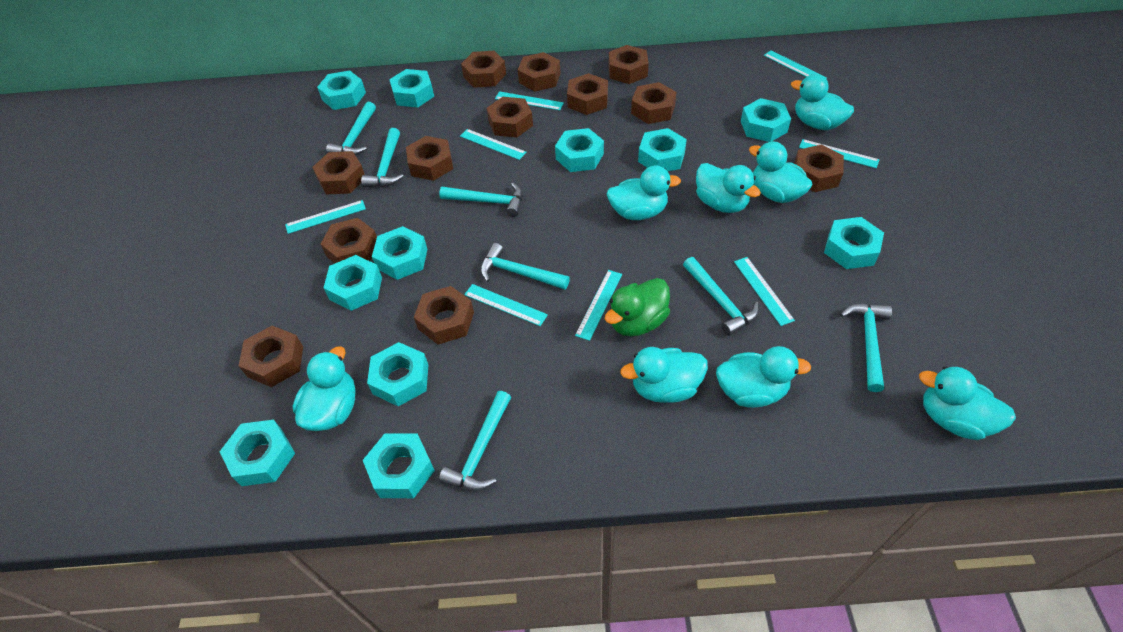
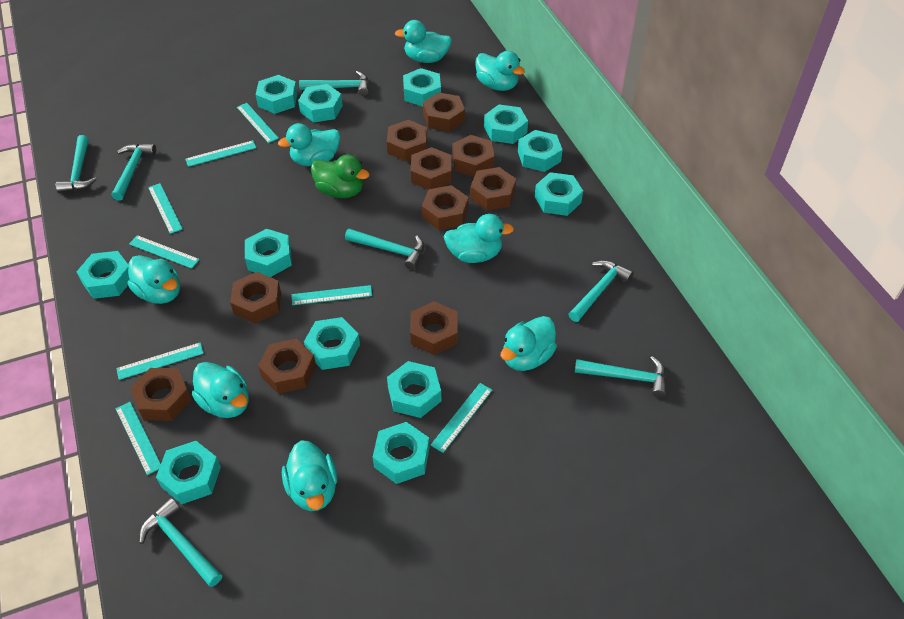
brown nut: 12 -> 10
turquoise nut: 11 -> 12

